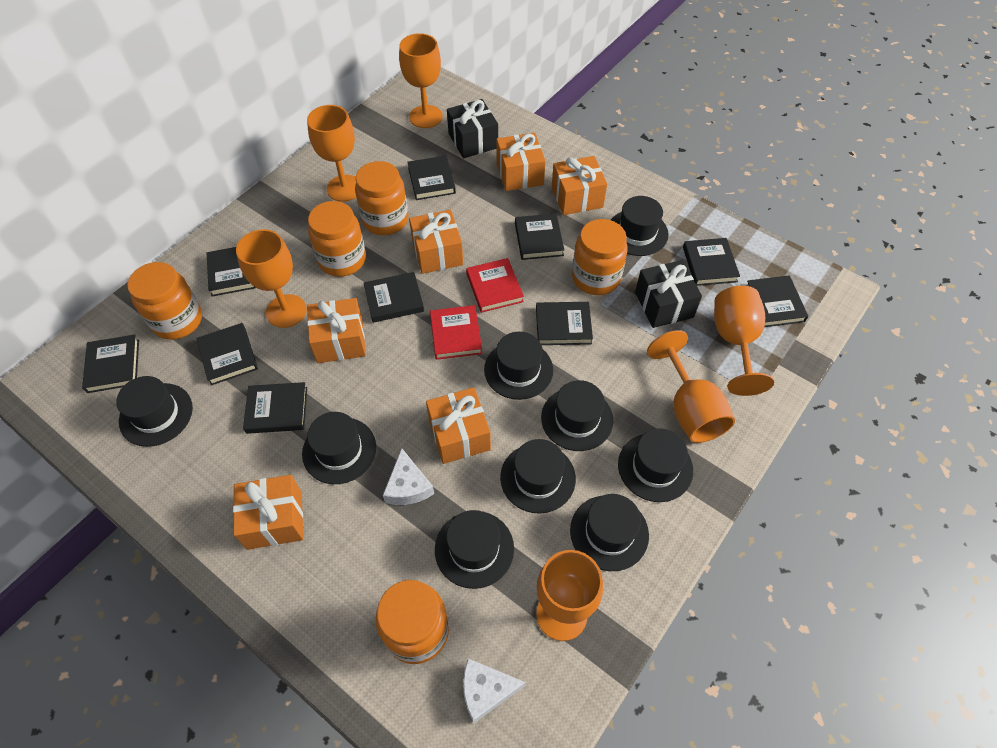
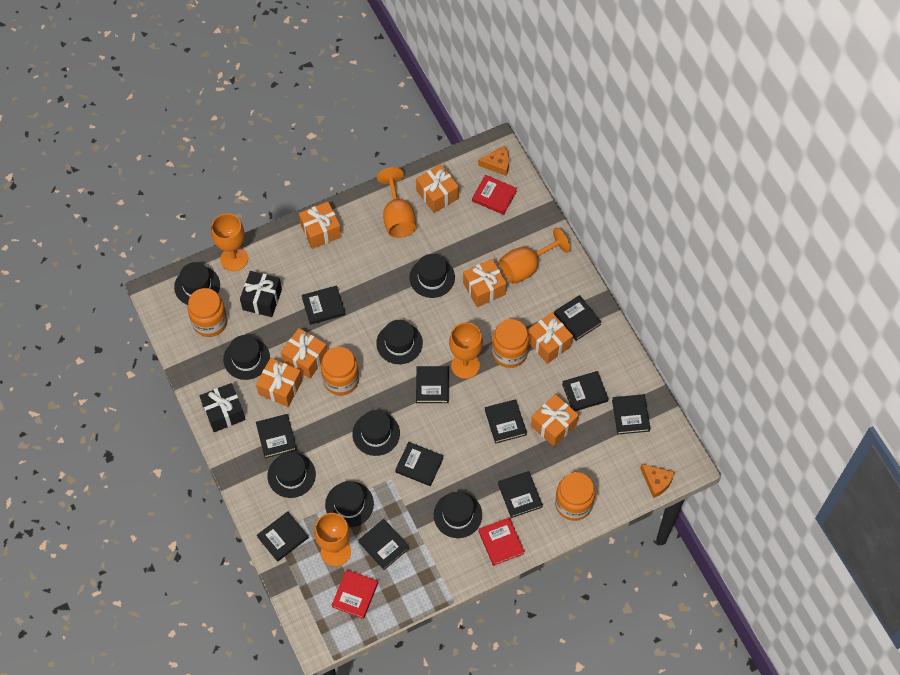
black book: 10 -> 11
black hat: 9 -> 8
orange cheese: 0 -> 2
orange gift: 6 -> 7
orange goblet: 6 -> 5
orange jar: 5 -> 4
red book: 2 -> 3
white cheese: 2 -> 0

